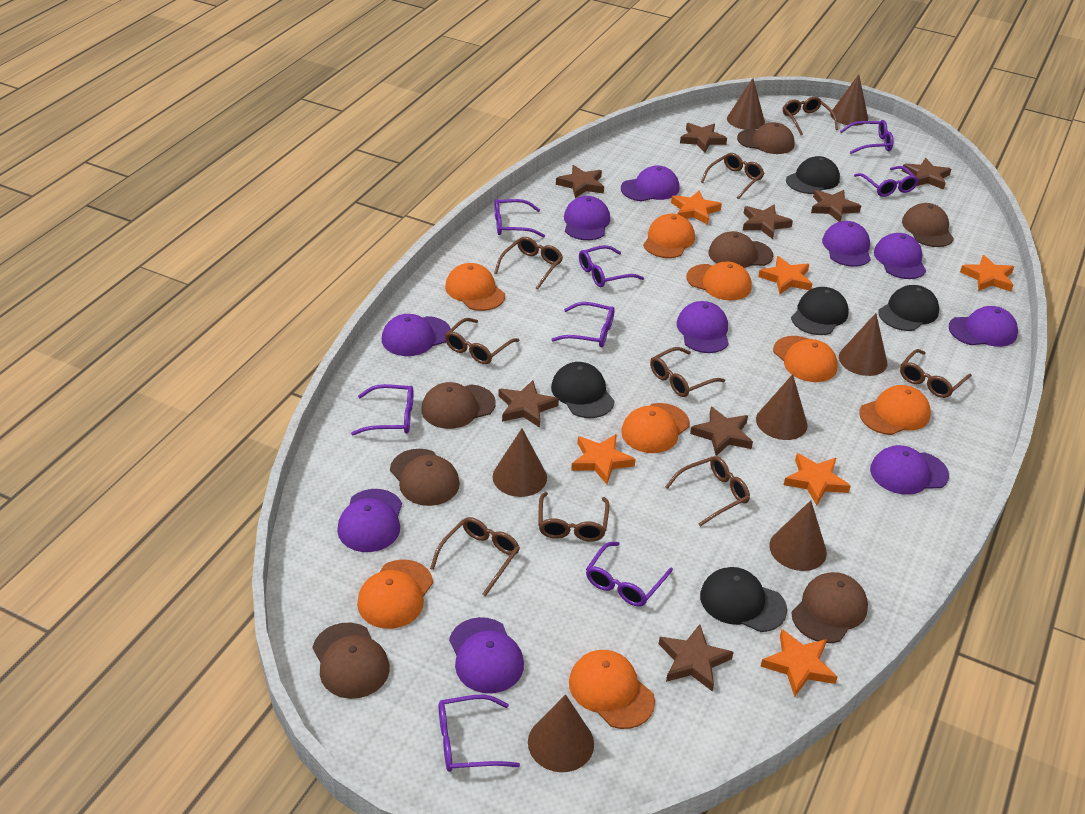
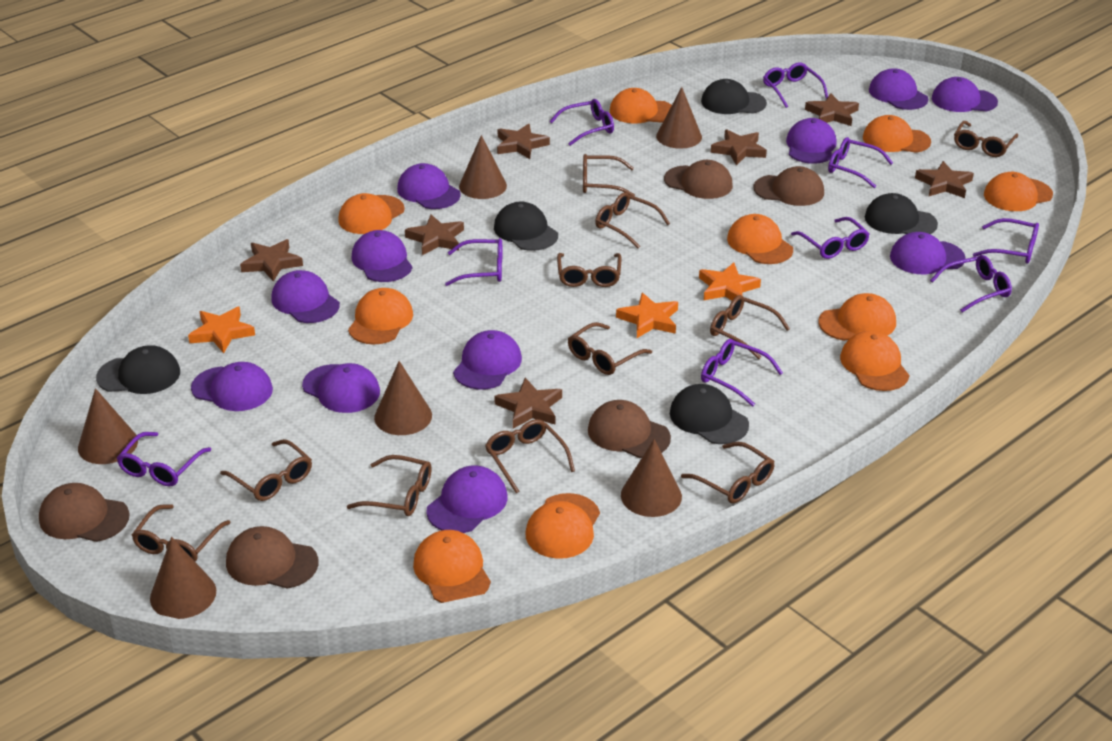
brown cap: 7 -> 5
brown cone: 7 -> 6
brown glasses: 9 -> 11
brown star: 8 -> 7
orange cap: 8 -> 10
orange star: 6 -> 3
purple cap: 10 -> 11
purple glasses: 8 -> 9

